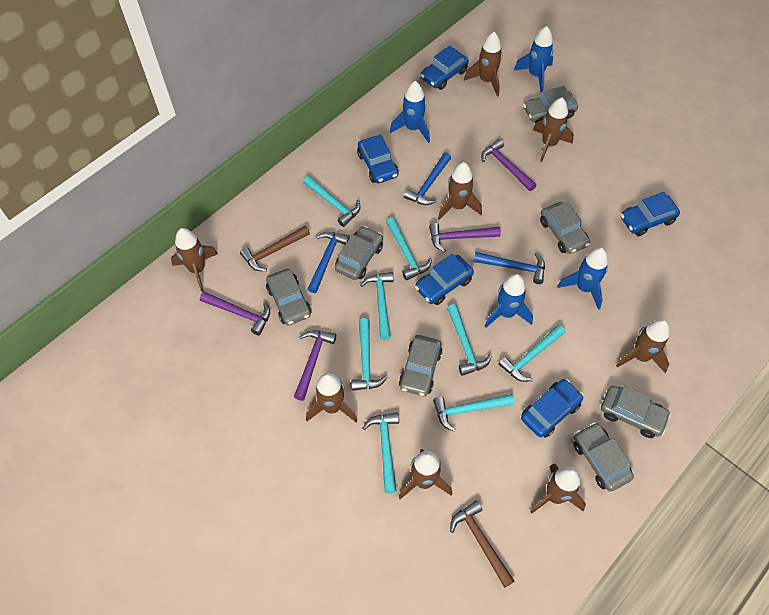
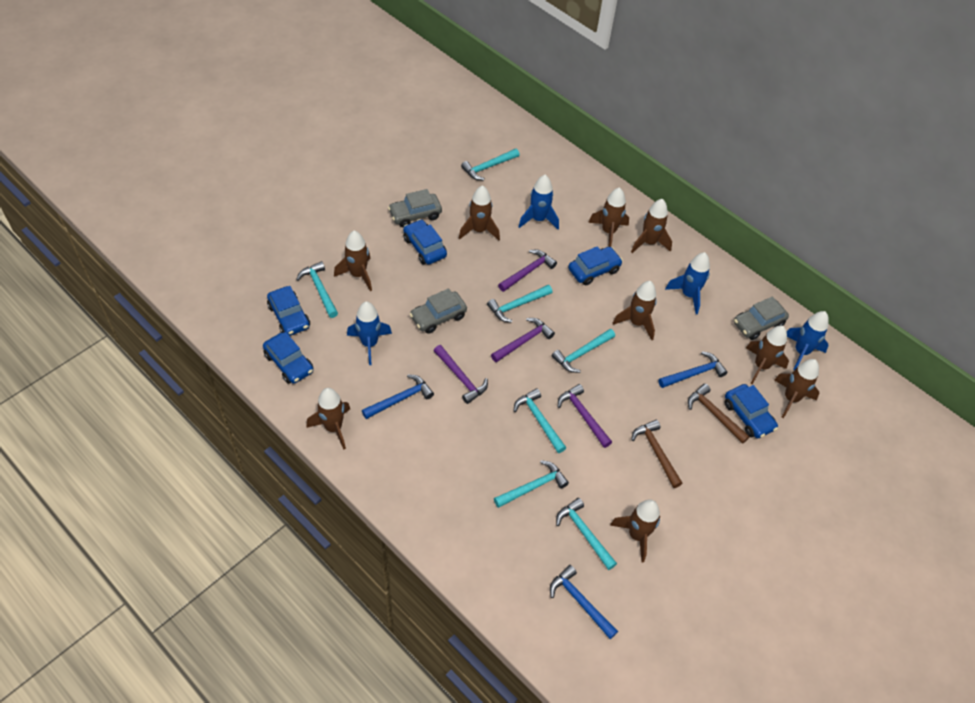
brown rocket: 8 -> 9
grey car: 7 -> 3
turquoise hammer: 8 -> 7

